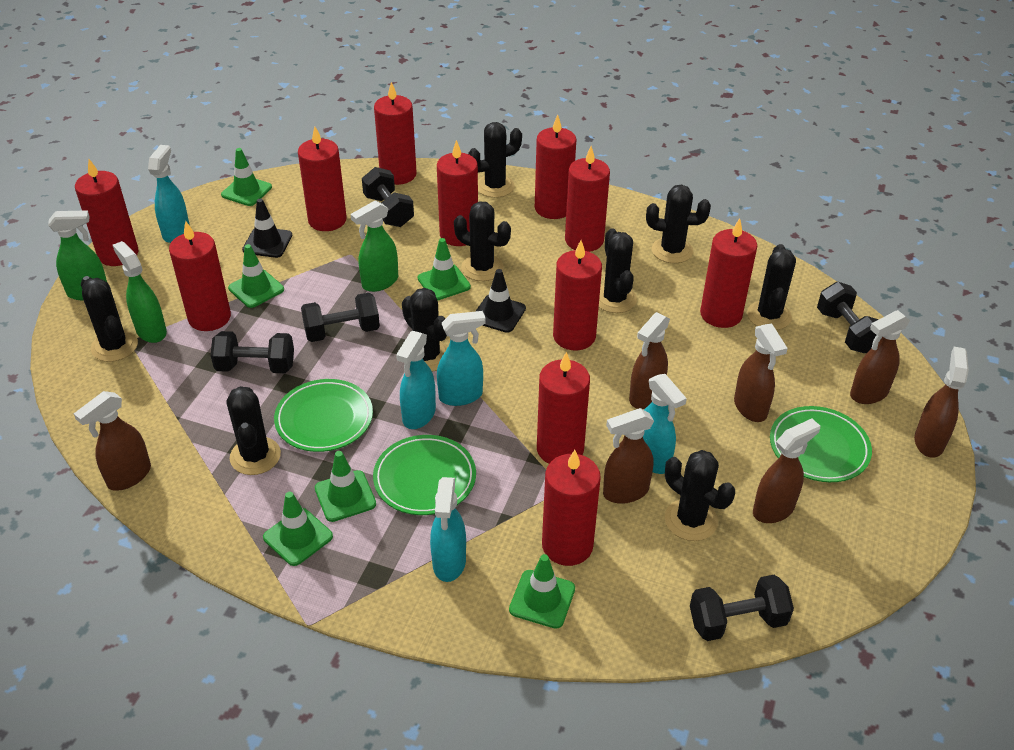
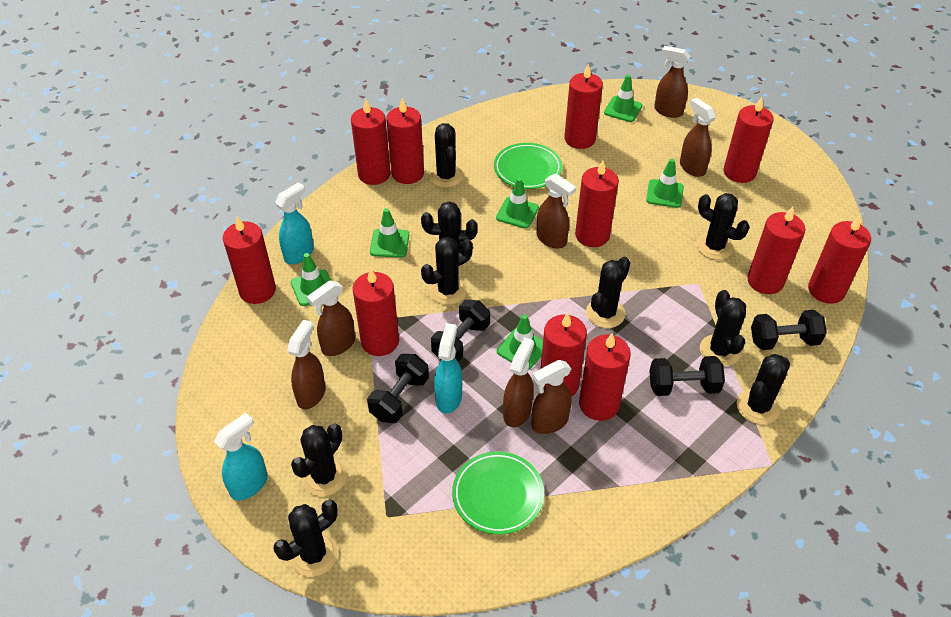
black dumbbell: 5 -> 4
black traffic cone: 2 -> 0
green plate: 3 -> 2
green spray bottle: 3 -> 0
turquoise spray bottle: 5 -> 3

